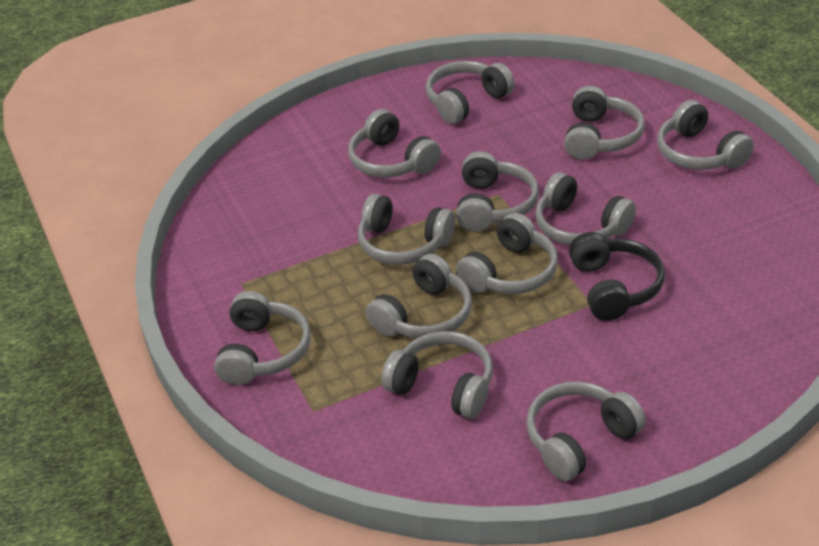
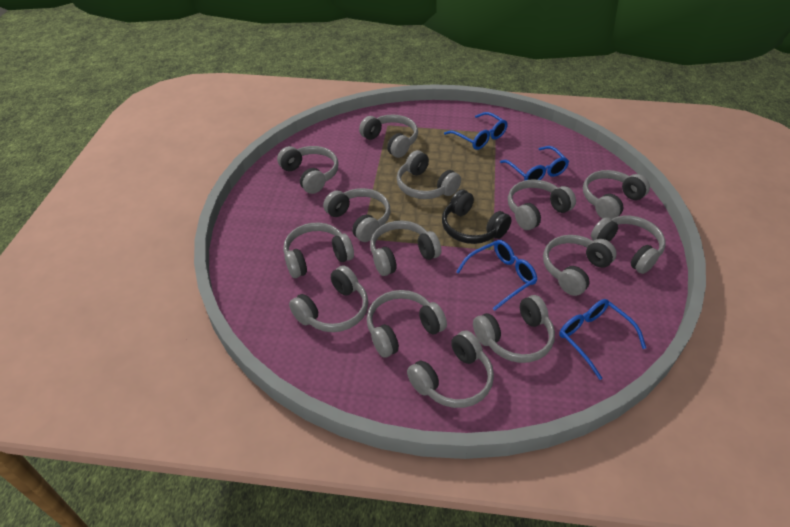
blue glasses: 0 -> 4
grey headphones: 12 -> 14

